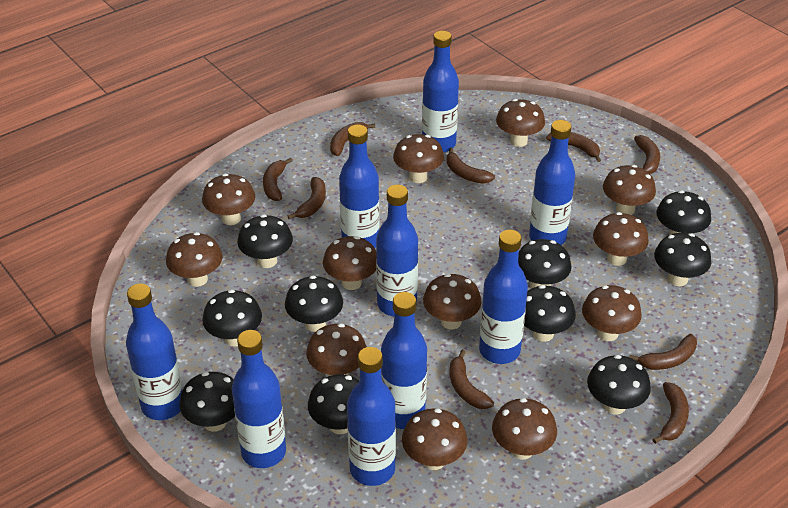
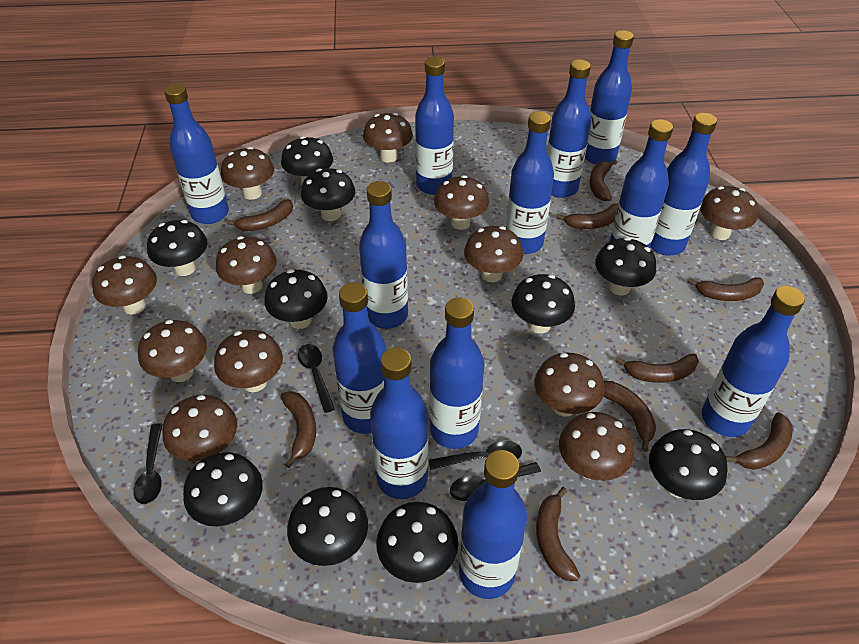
black spoon: 0 -> 4
blue bottle: 9 -> 13

